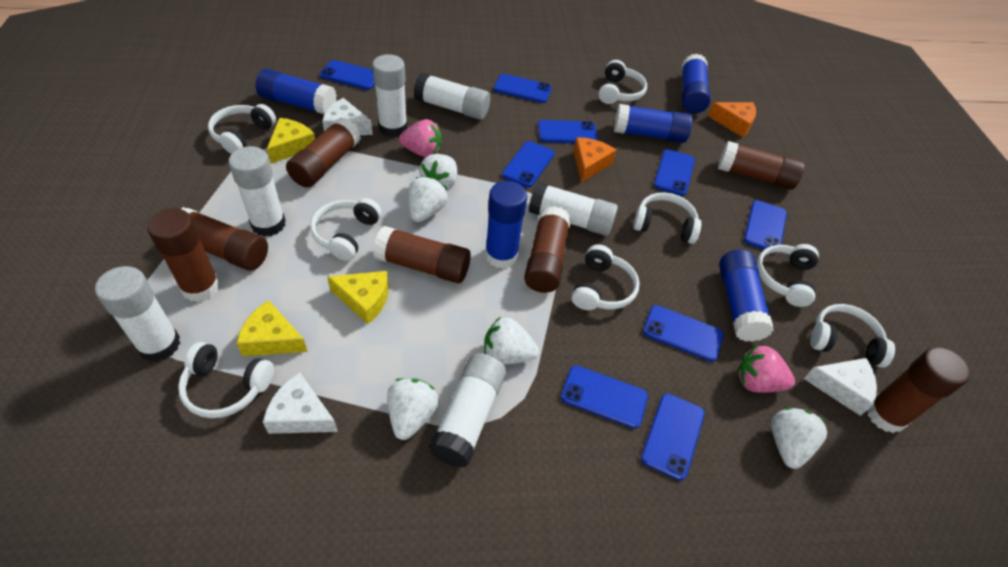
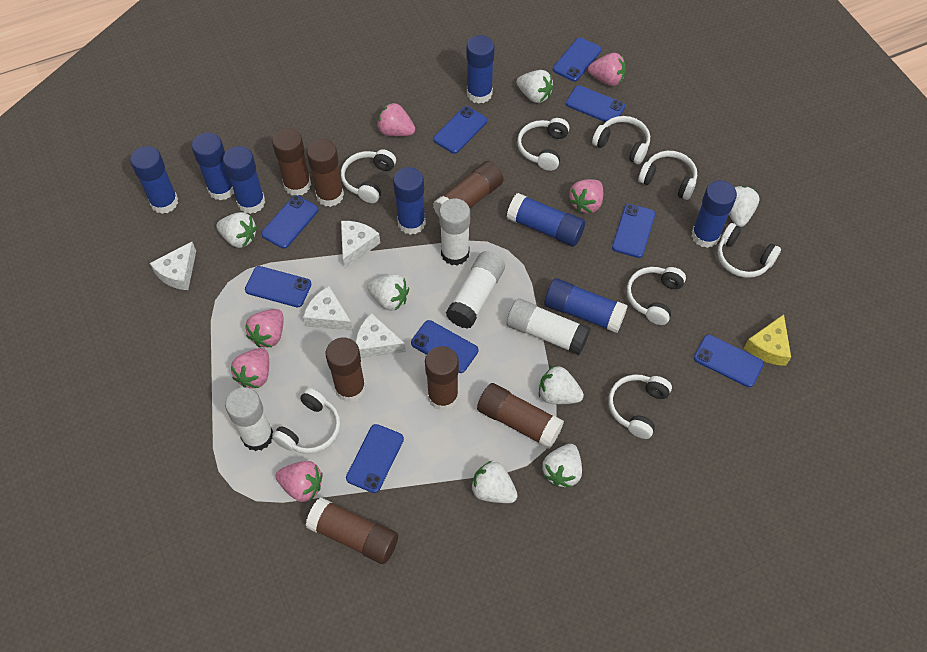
blue glue stick: 5 -> 8
orange cheese: 2 -> 0
pink strawberry: 2 -> 6
white cheese: 3 -> 4
white glue stick: 6 -> 4
white strawberry: 5 -> 7
yellow cheese: 3 -> 1

